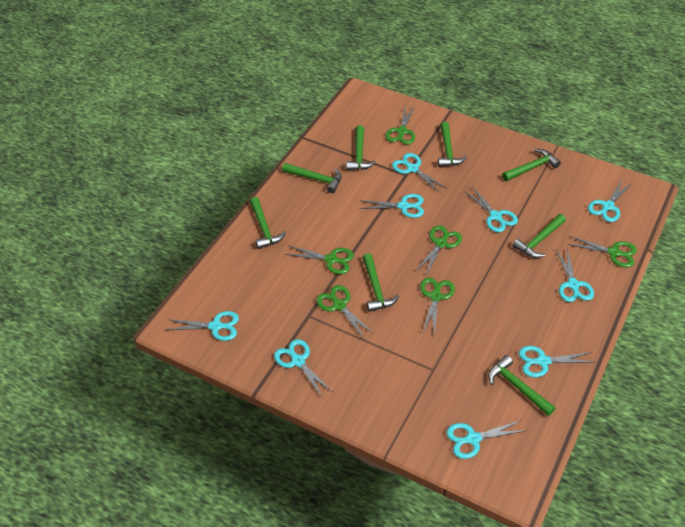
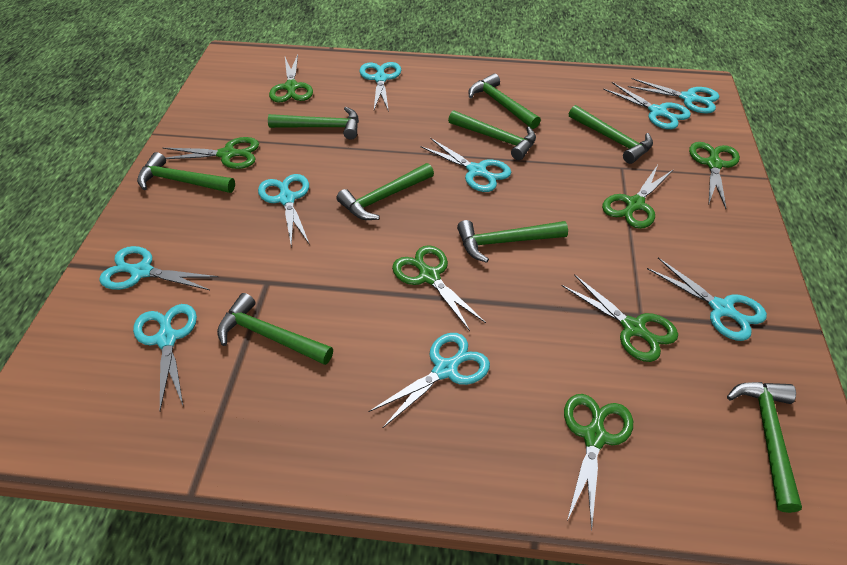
green hammer: 8 -> 9
green scissors: 6 -> 7

